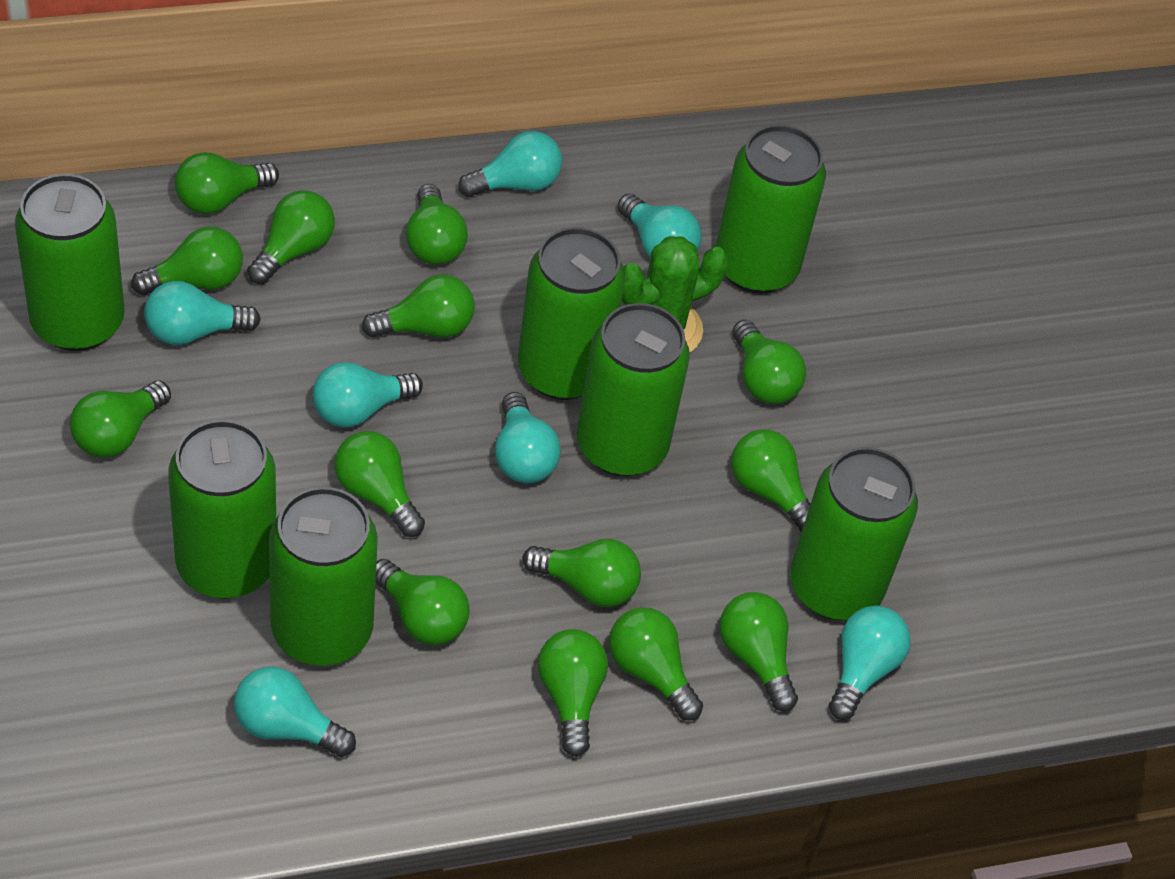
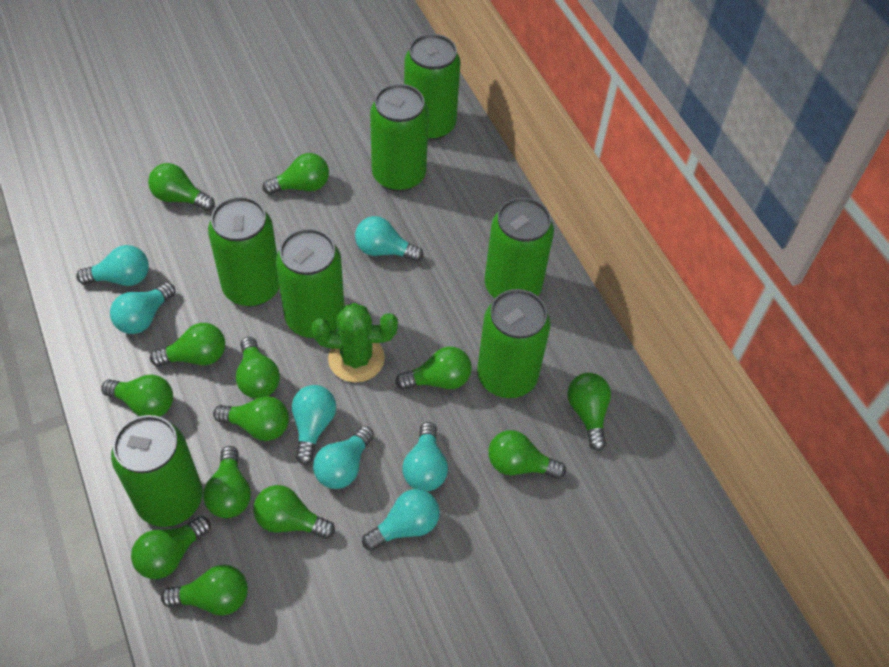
green light bulb: 14 -> 13

